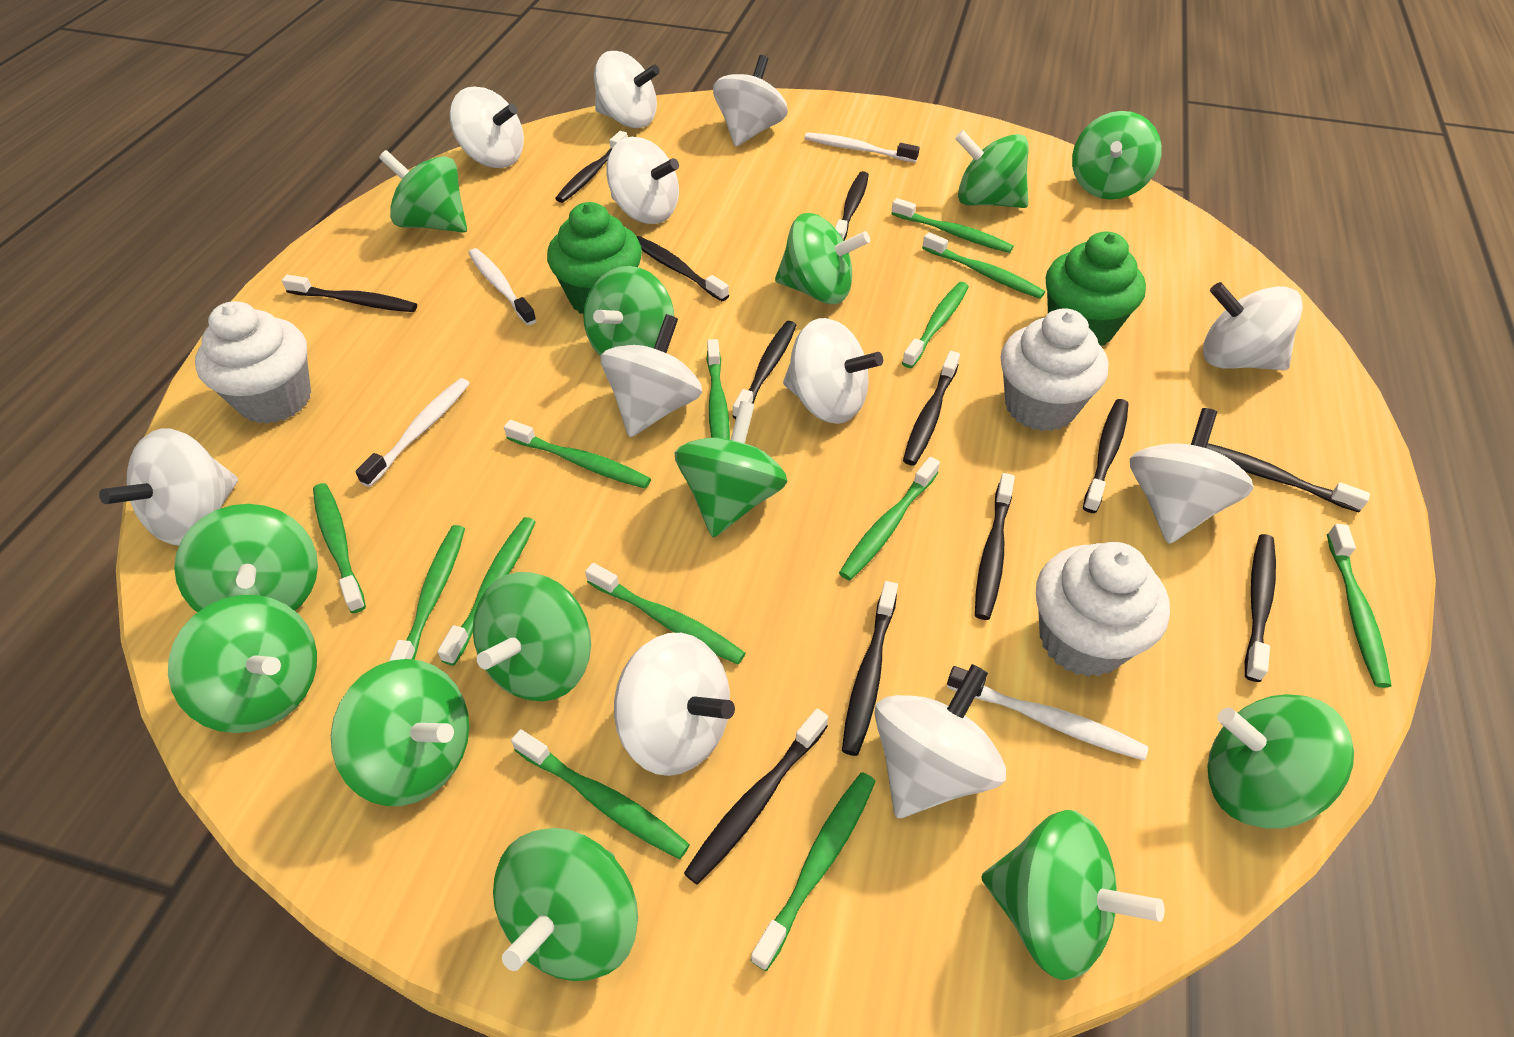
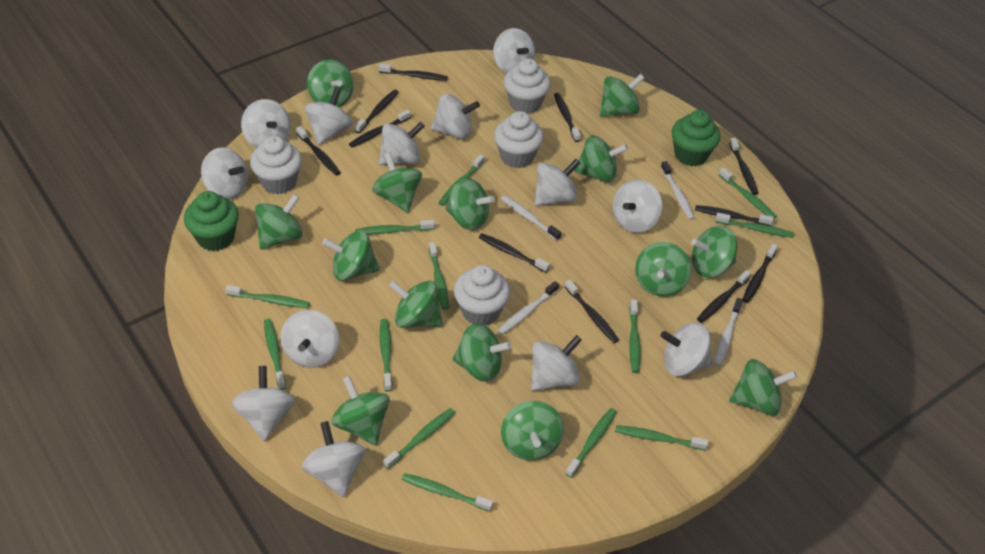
black toothbrush: 12 -> 11
green spinning top: 13 -> 14
white cupcake: 3 -> 4
white spinning top: 11 -> 13

